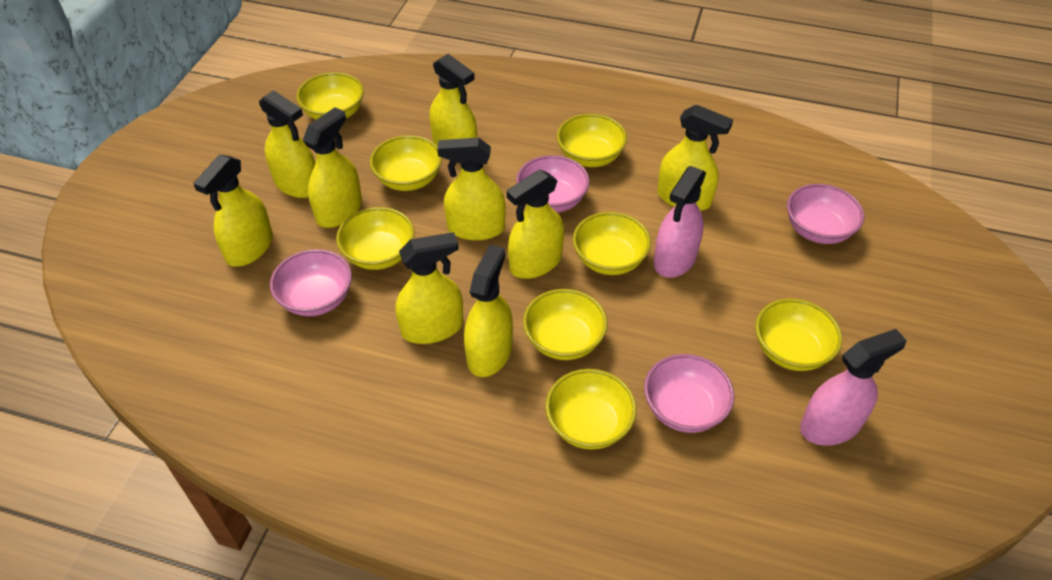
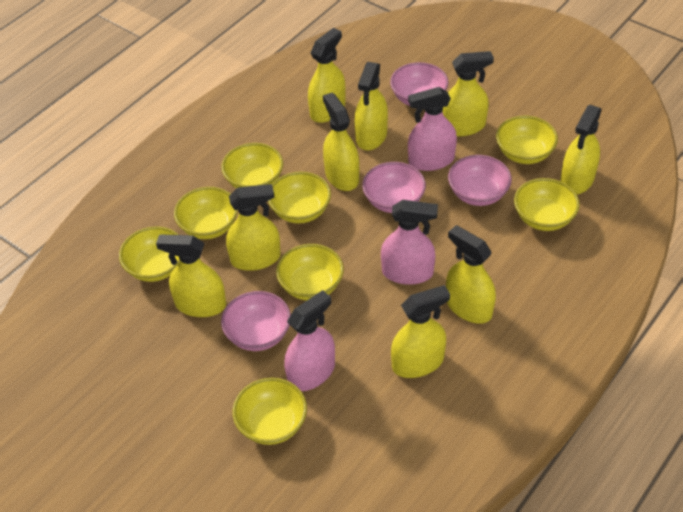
pink spray bottle: 2 -> 3

